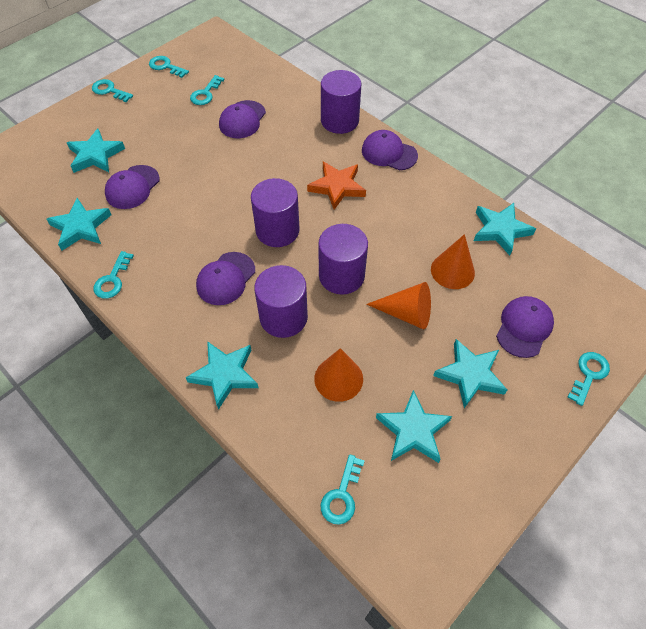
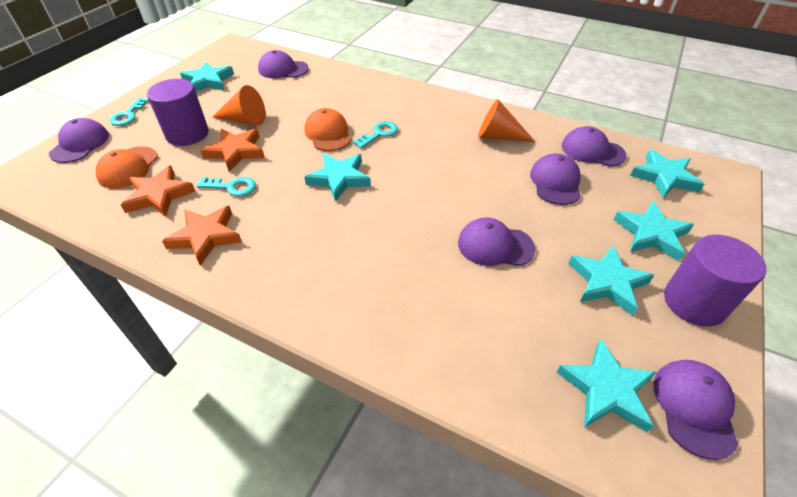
orange cap: 0 -> 2
orange cone: 3 -> 2
orange star: 1 -> 3
purple cap: 5 -> 6
purple cylinder: 4 -> 2
turquoise key: 6 -> 3

